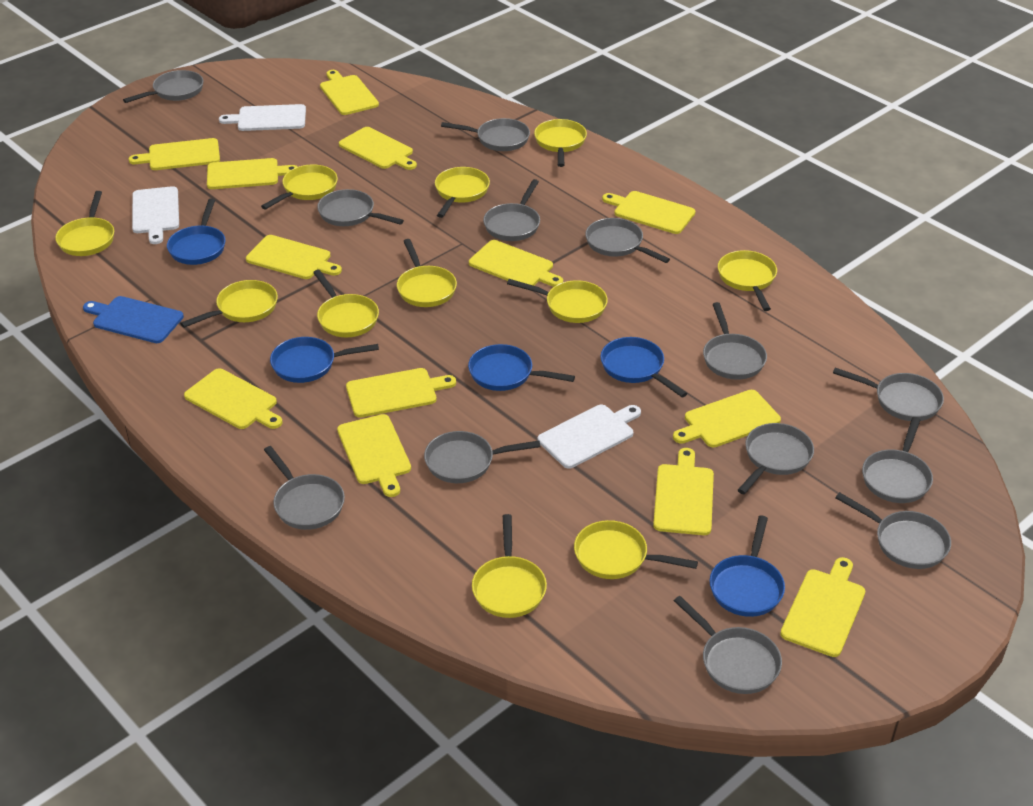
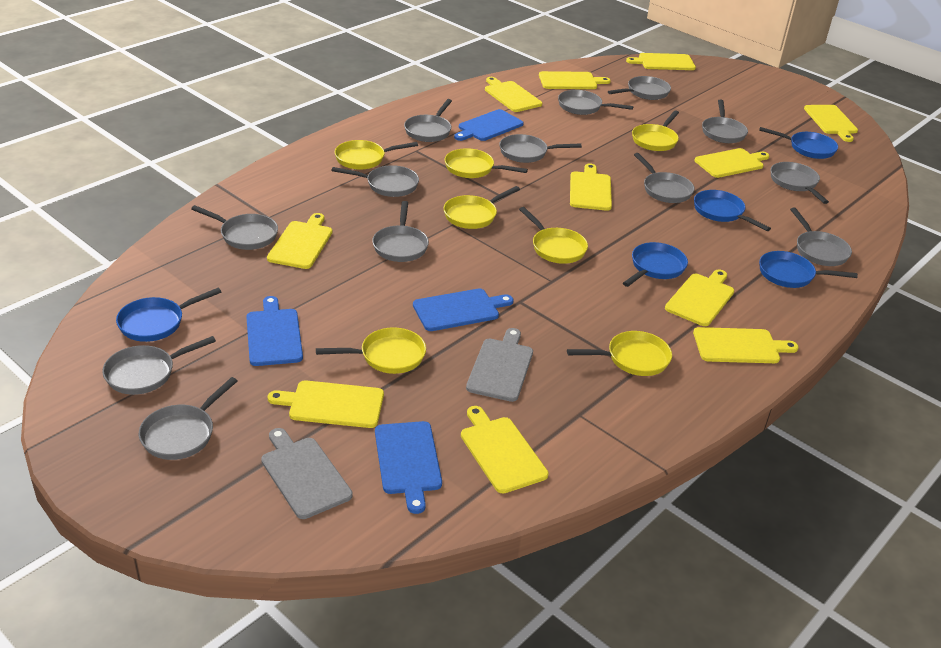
blue cutting board: 1 -> 4
grey cutting board: 0 -> 2
white cutting board: 3 -> 0
yellow cutting board: 13 -> 11
yellow pan: 11 -> 7

